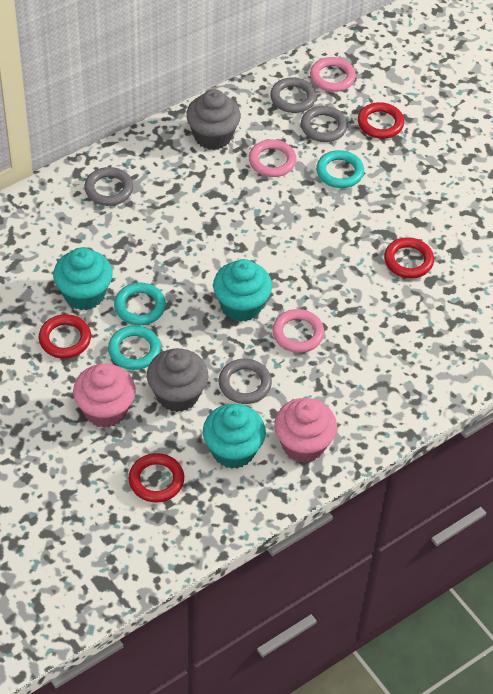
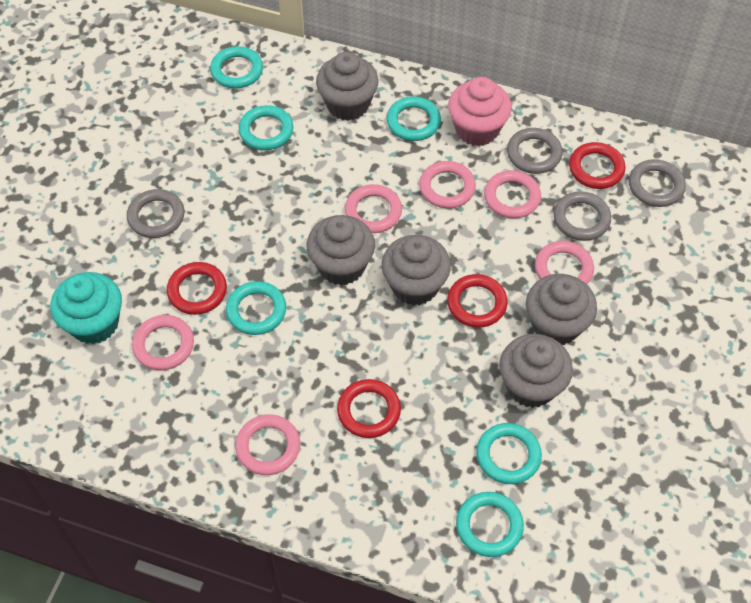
grey cupcake: 2 -> 5
pink cupcake: 2 -> 1
pink ring: 3 -> 6
turquoise cupcake: 3 -> 1
turquoise ring: 3 -> 6

